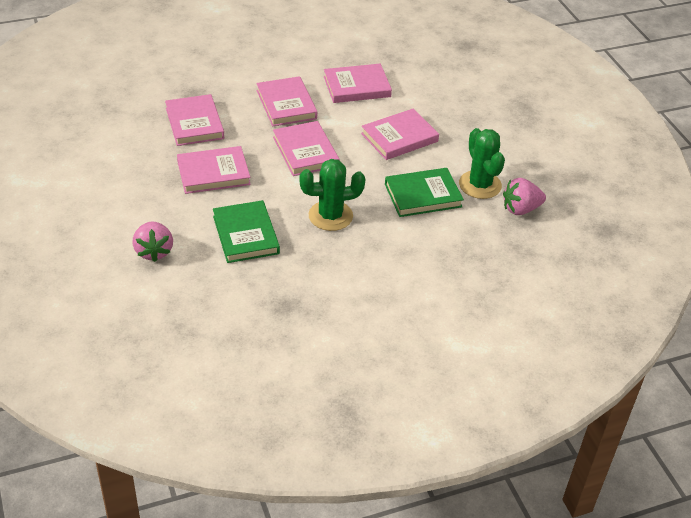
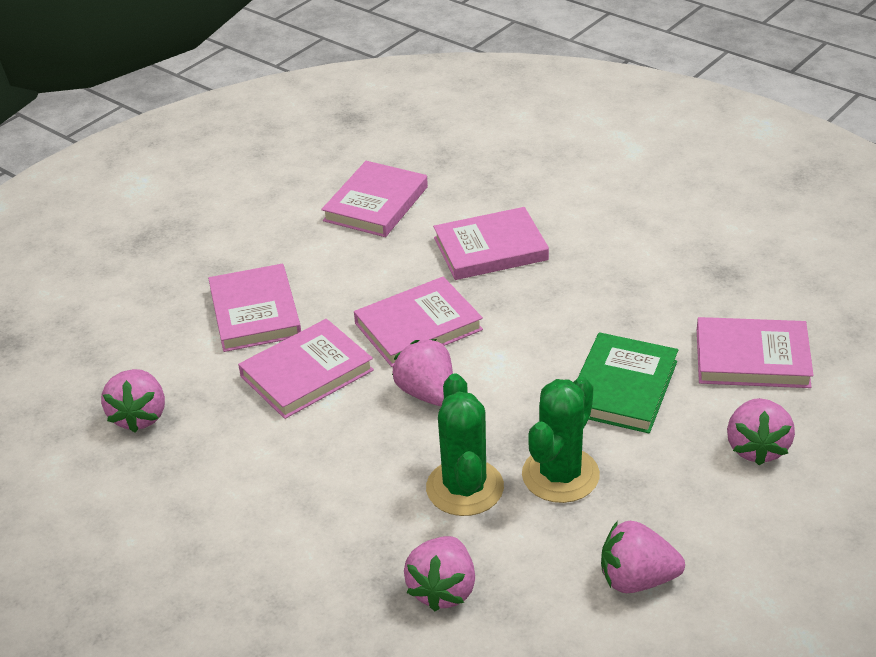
green book: 2 -> 1
pink strawberry: 2 -> 5

